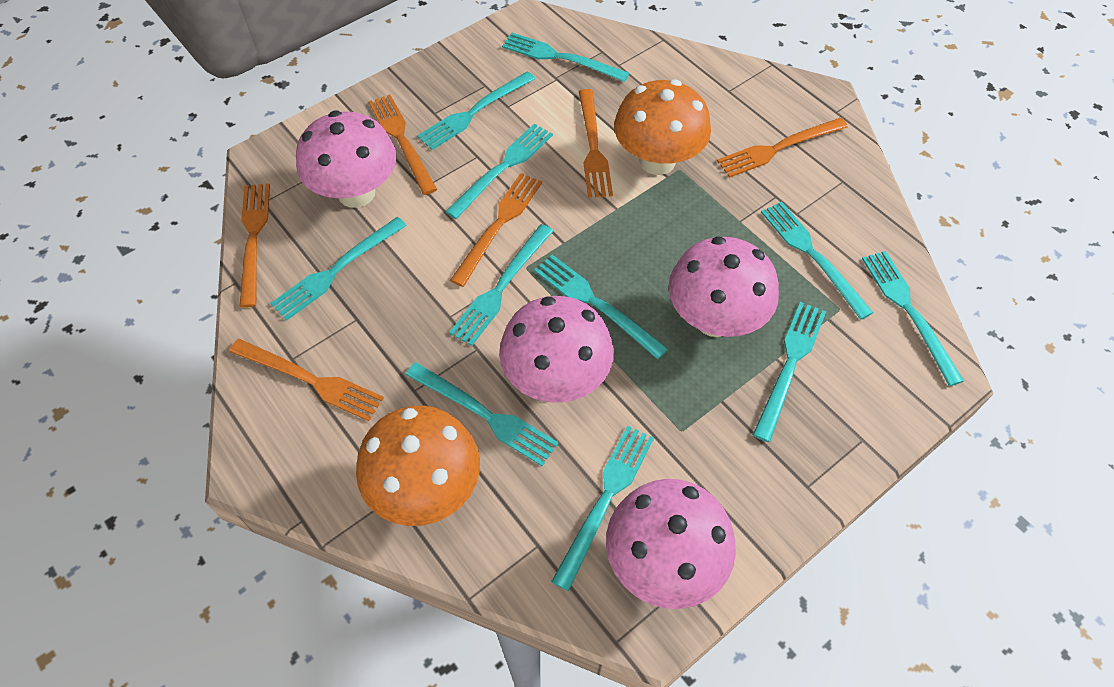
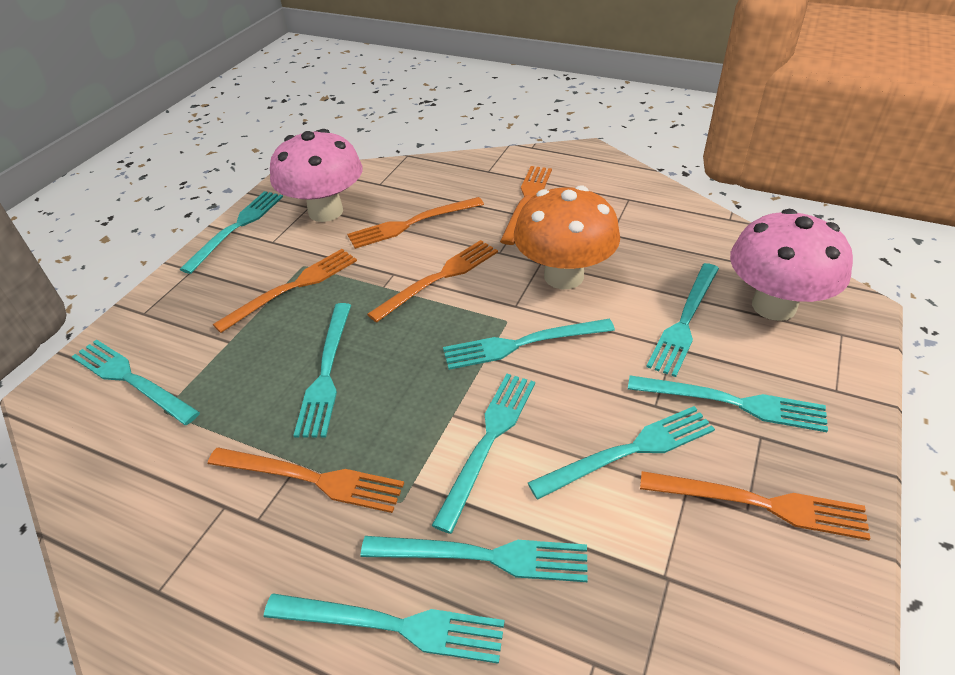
orange mushroom: 2 -> 1
pink mushroom: 4 -> 2
turquoise fork: 11 -> 10

